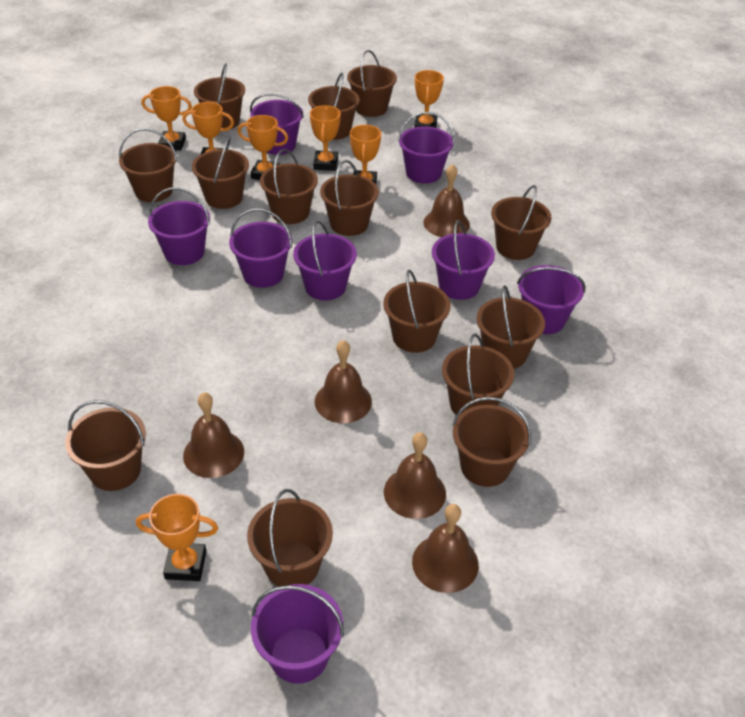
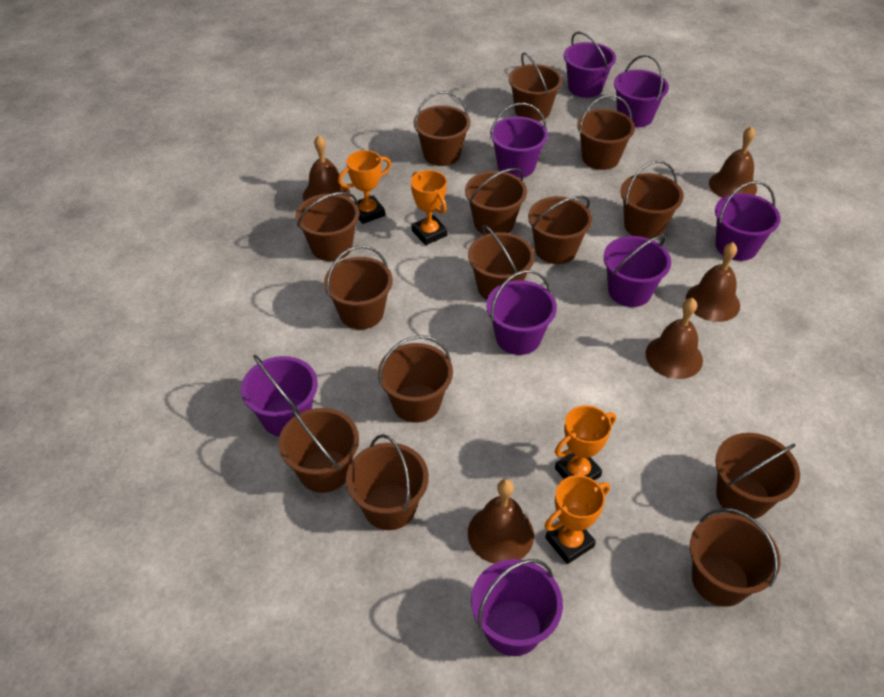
orange trophy: 7 -> 4

